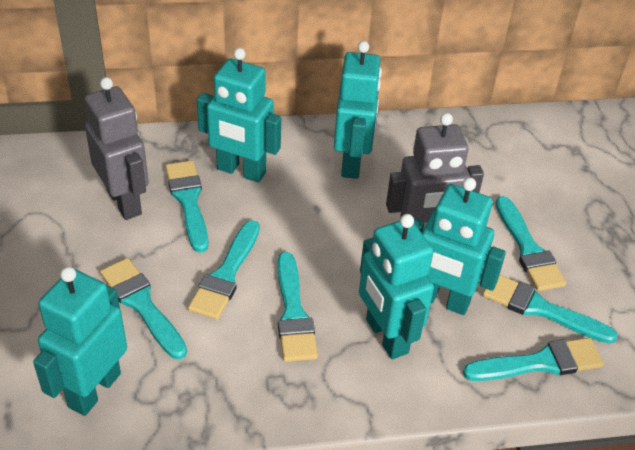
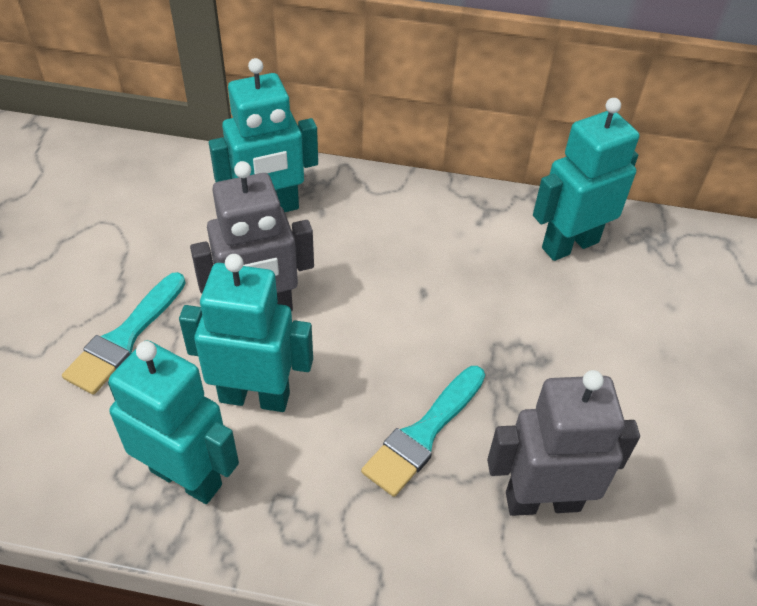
turquoise brush: 7 -> 2
turquoise robot: 5 -> 4

